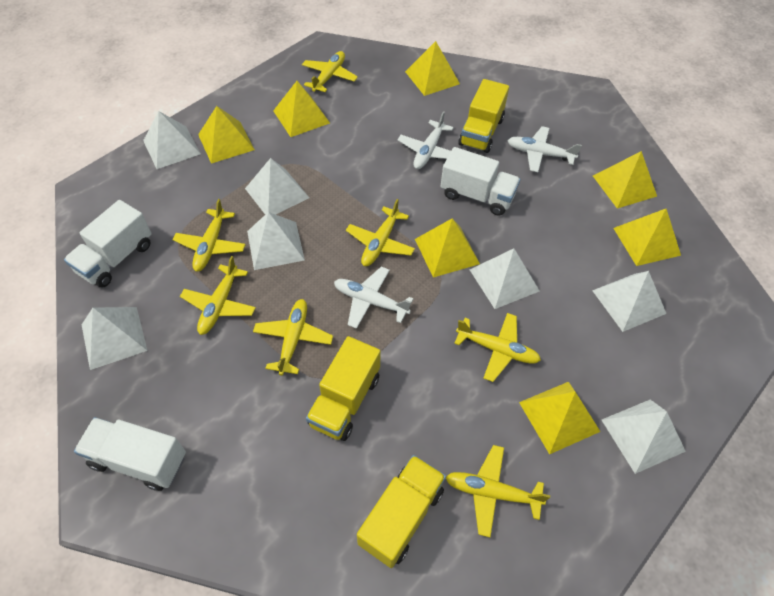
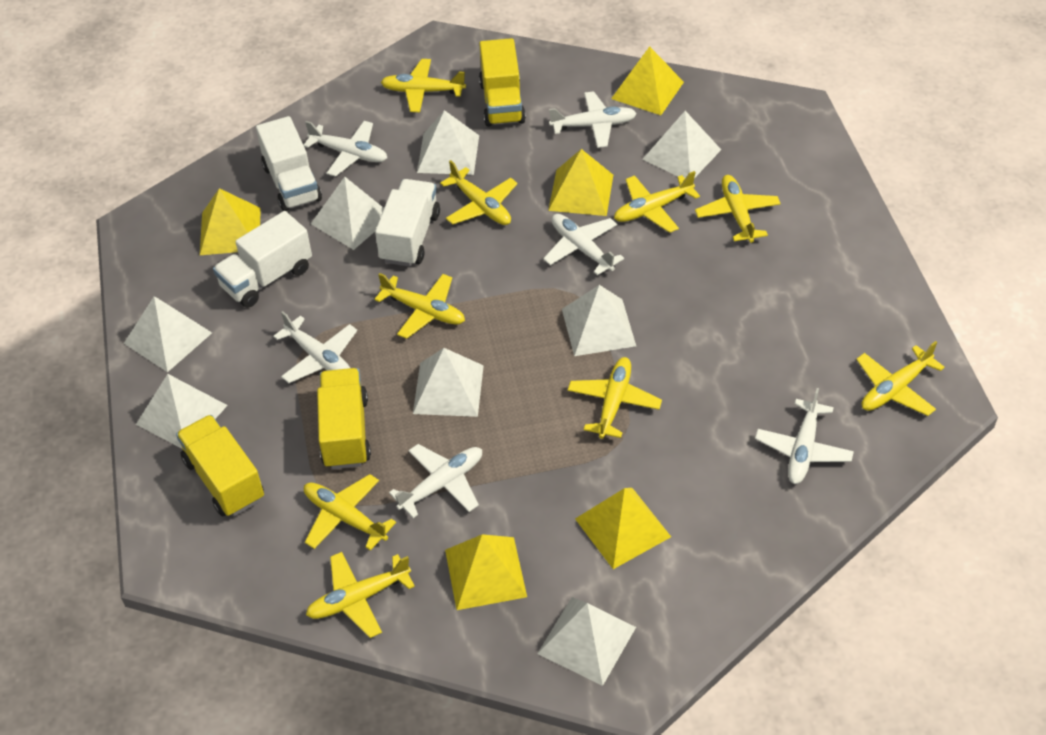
white plane: 3 -> 6
white pyramid: 7 -> 8
yellow plane: 7 -> 9
yellow pyramid: 7 -> 5

